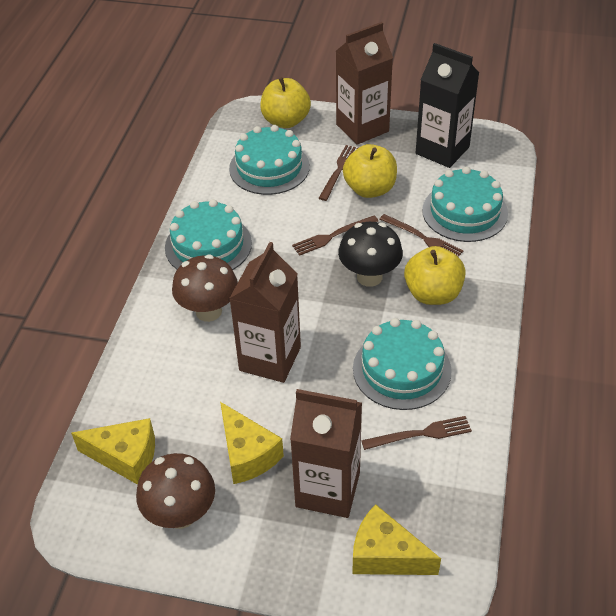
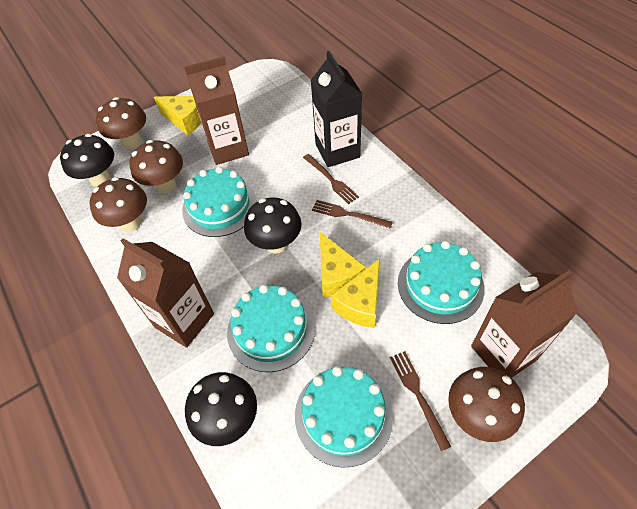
black mushroom: 1 -> 3
brown fork: 4 -> 3
brown mushroom: 2 -> 4
yellow apple: 3 -> 0

